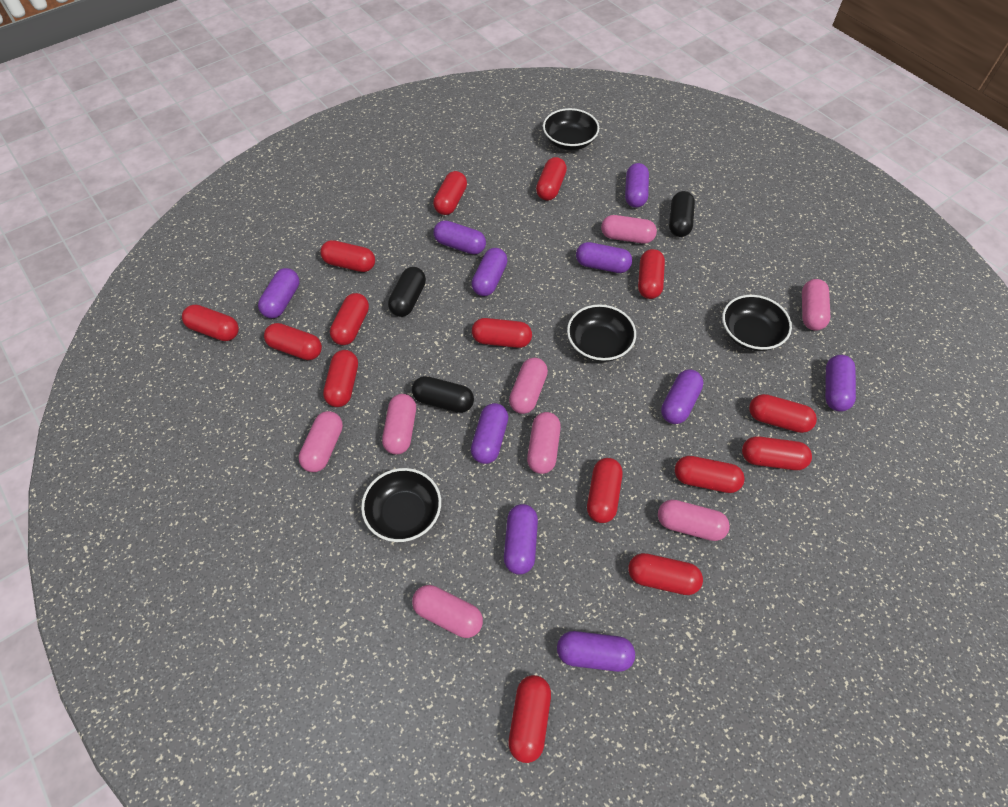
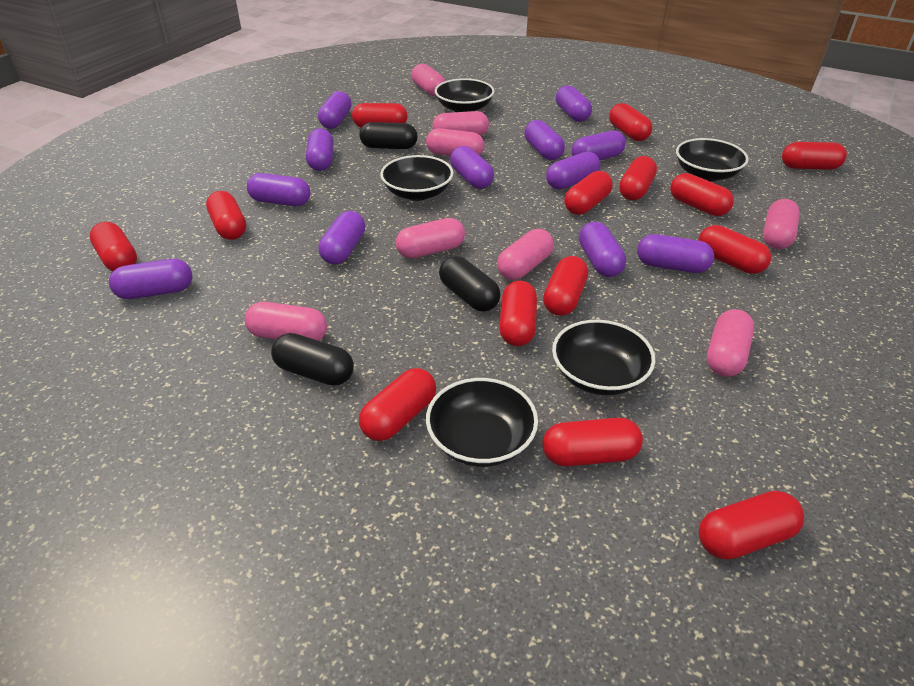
black bowl: 4 -> 5
purple capsule: 10 -> 12
red capsule: 15 -> 14

